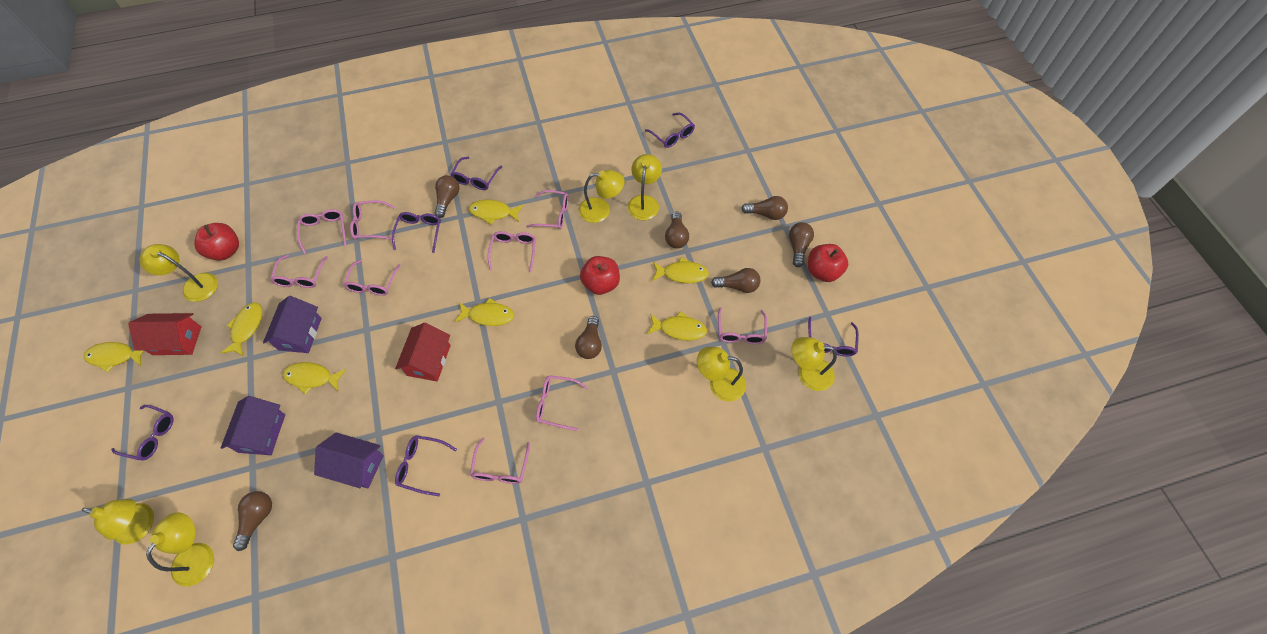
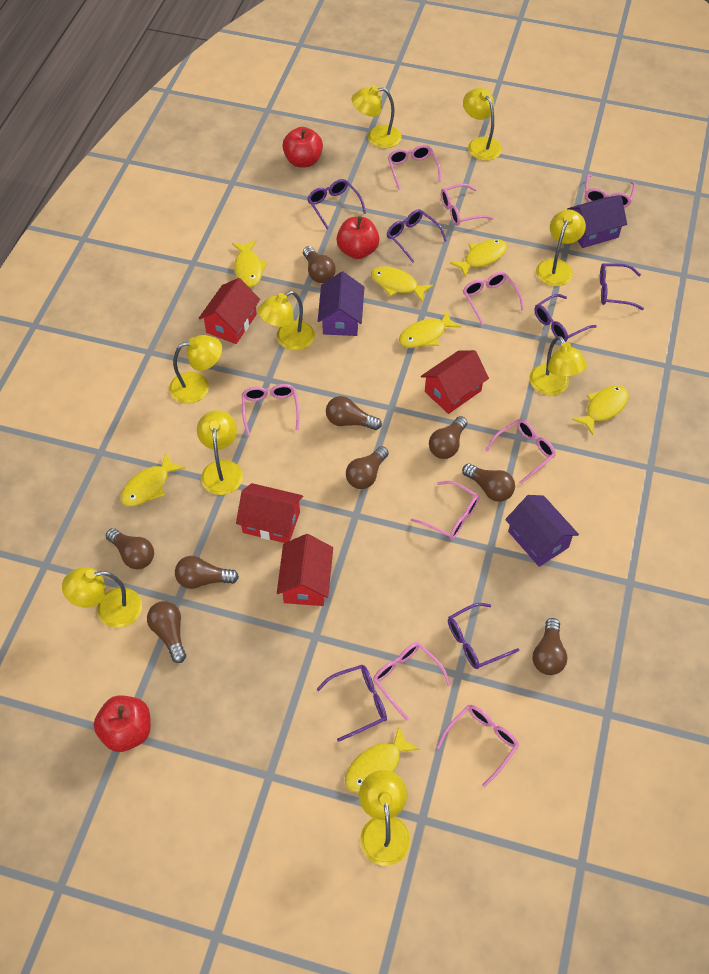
brown light bulb: 7 -> 9
red house: 2 -> 4
yellow lamp: 7 -> 9

